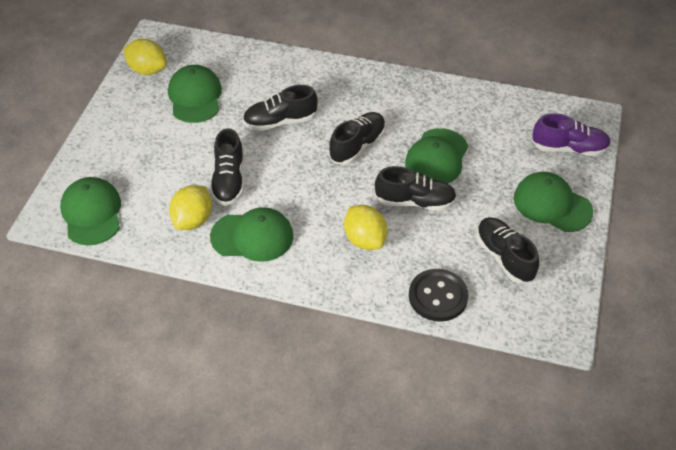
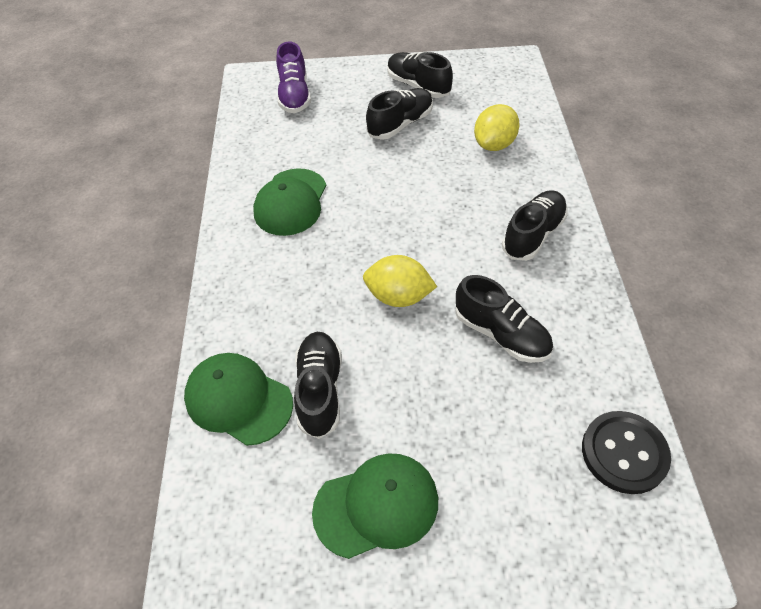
green cap: 5 -> 3
yellow lemon: 3 -> 2

